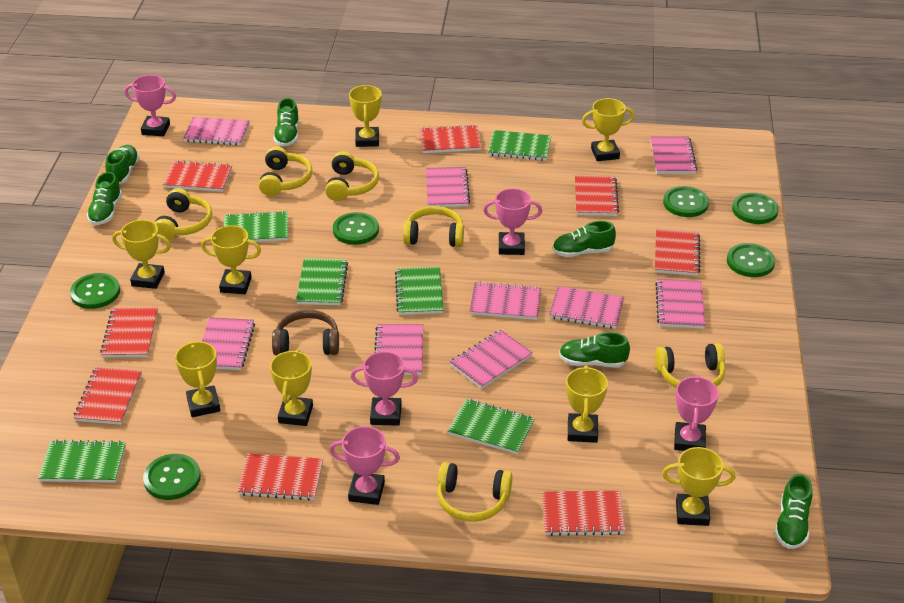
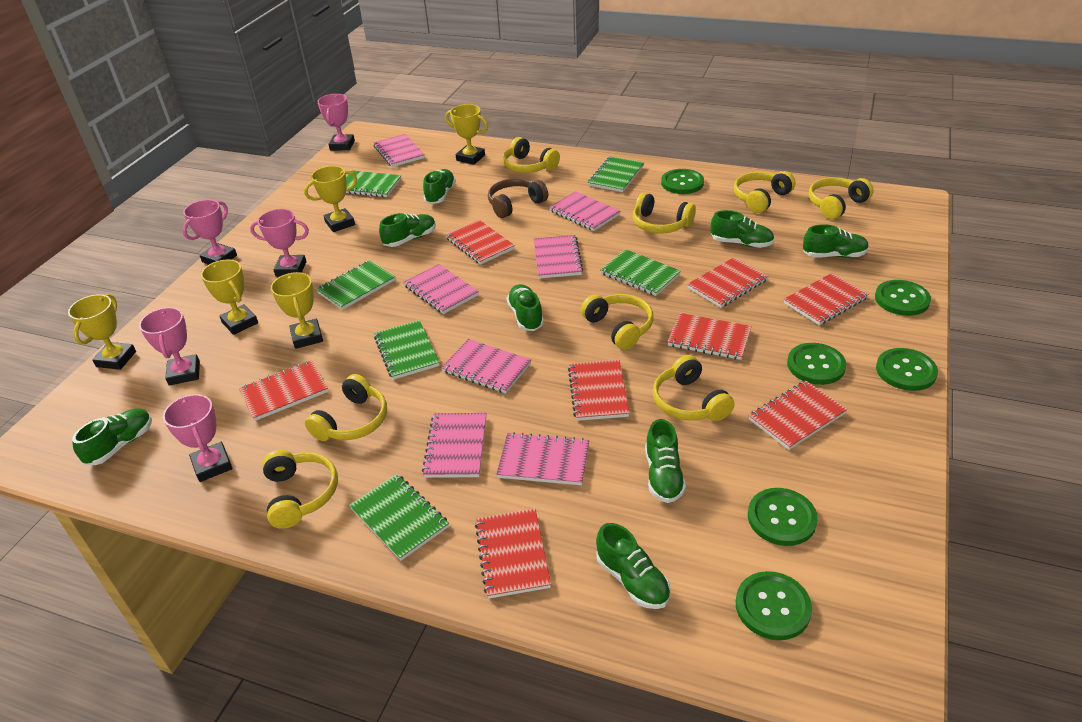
green shoe: 6 -> 8
pink notebook: 9 -> 7
yellow headphones: 6 -> 8
yellow trophy: 8 -> 5

